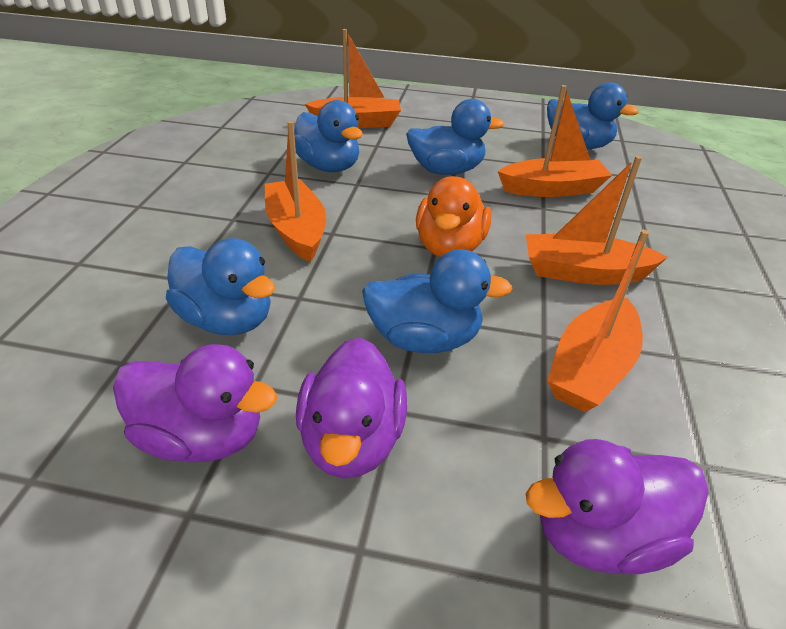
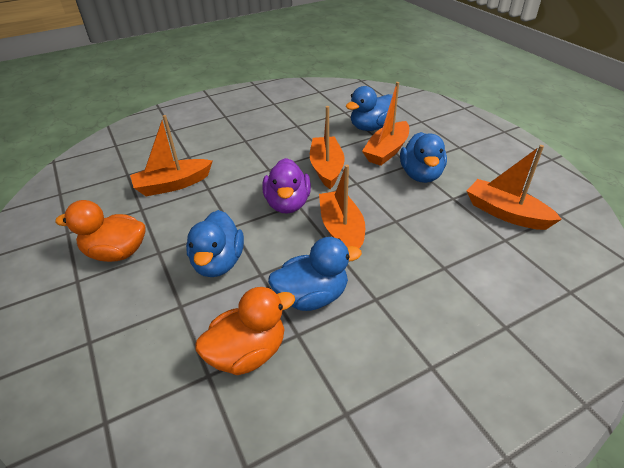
blue duck: 5 -> 4
orange duck: 1 -> 2
purple duck: 3 -> 1

